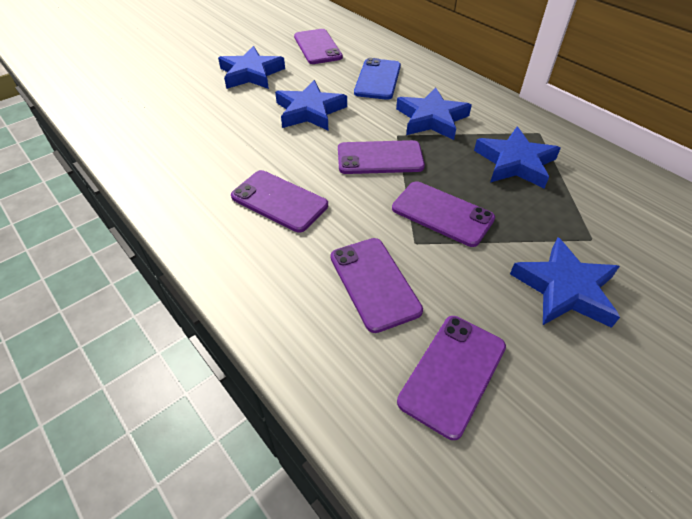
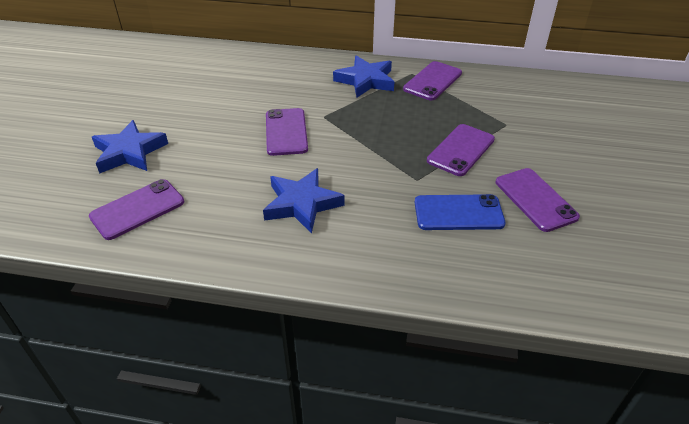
blue star: 5 -> 3
purple phone: 6 -> 5

